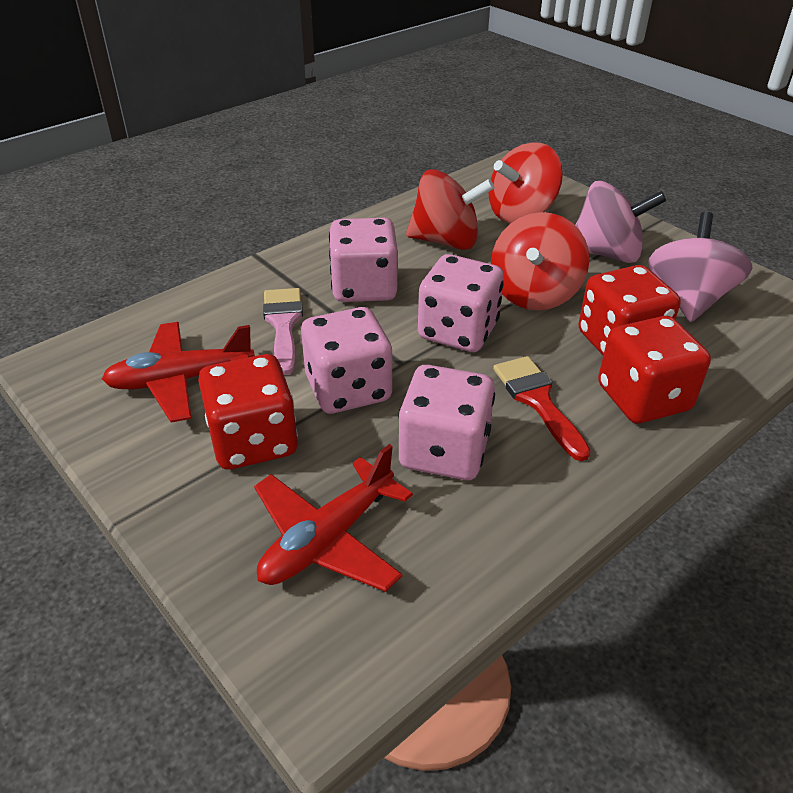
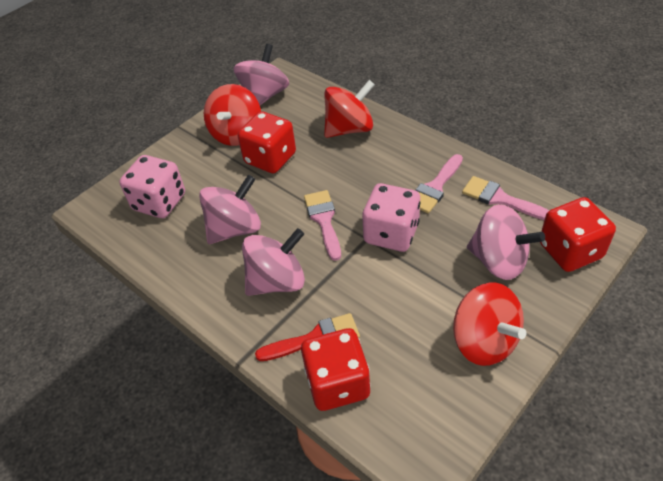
pink brush: 1 -> 3
pink dice: 4 -> 2
pink spinning top: 2 -> 4
red plane: 2 -> 0

